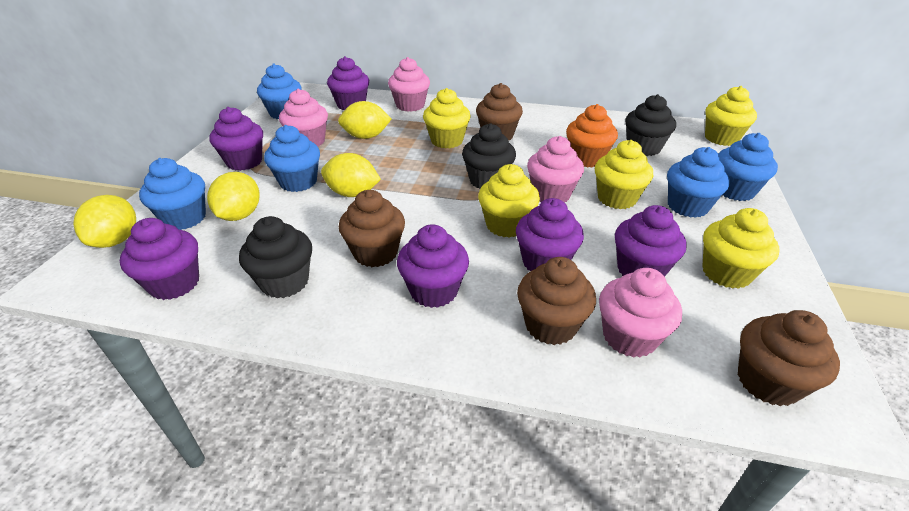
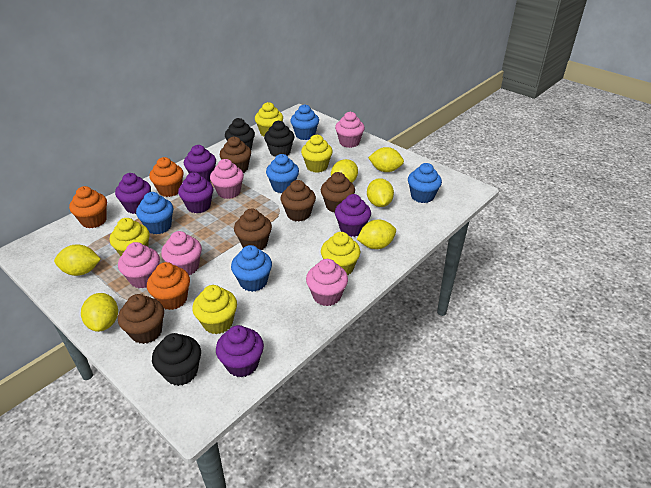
brown cupcake: 4 -> 5
orange cupcake: 1 -> 3
pink cupcake: 4 -> 5
purple cupcake: 6 -> 5
yellow lemon: 4 -> 6

